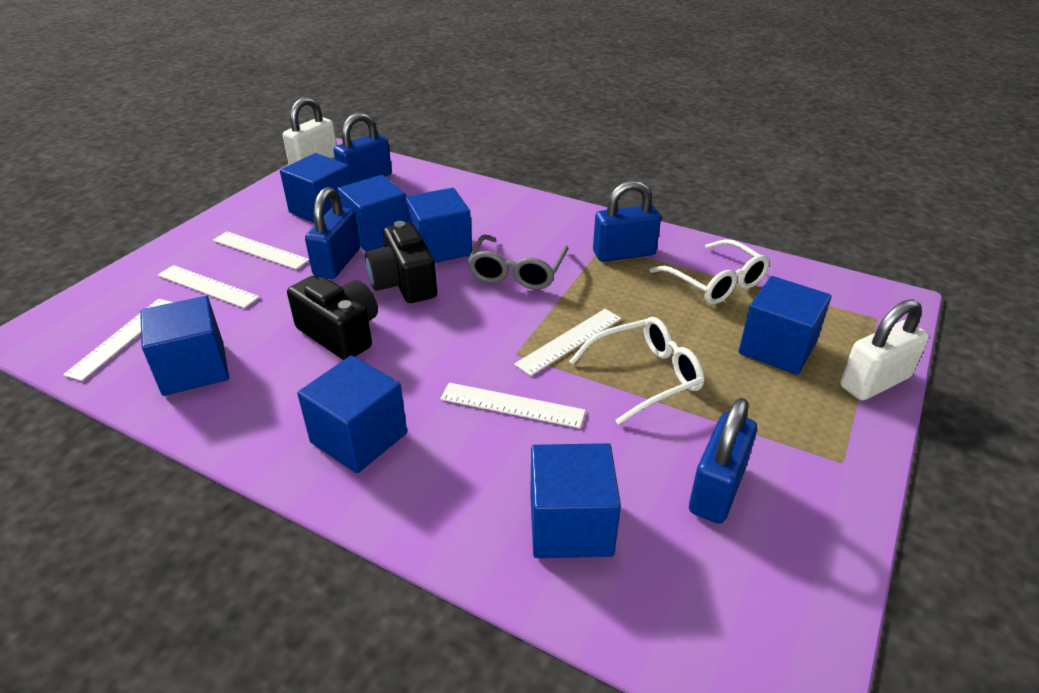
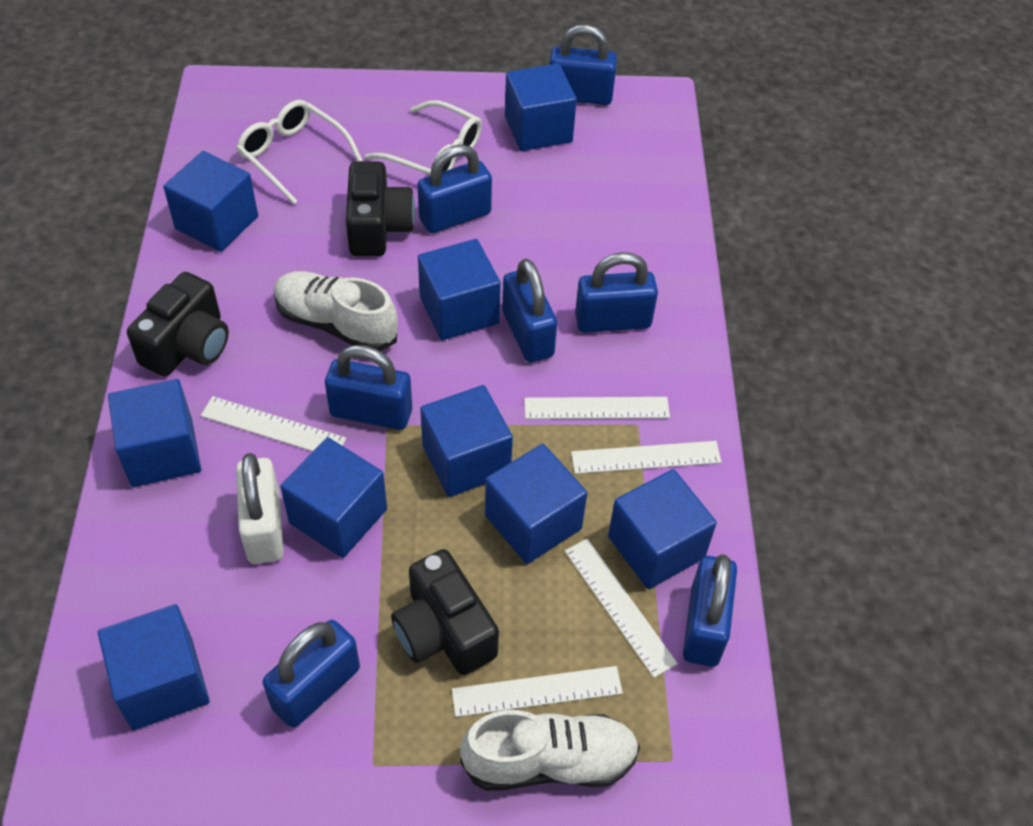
black camera: 2 -> 3
blue cube: 7 -> 9
blue padlock: 4 -> 7
grey glasses: 1 -> 0
white padlock: 2 -> 1
white shoe: 0 -> 2

